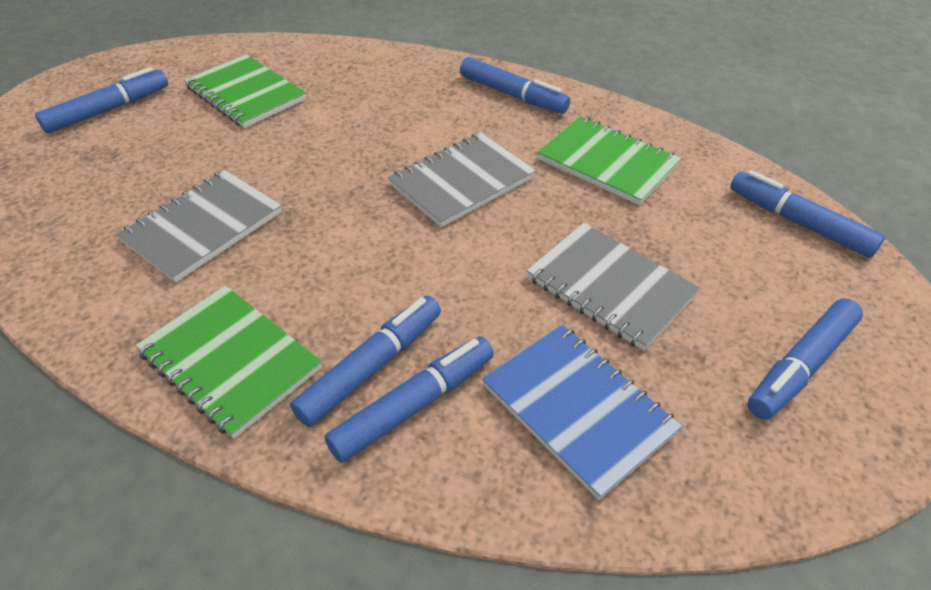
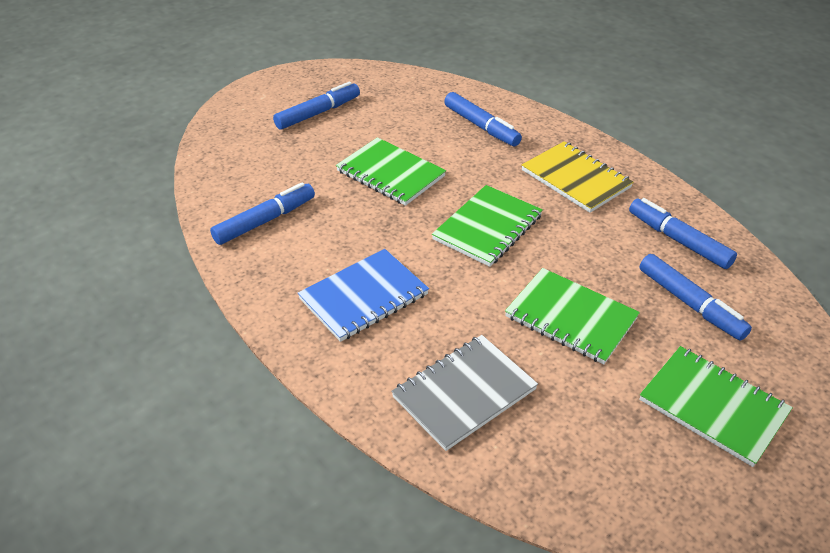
blue marker: 6 -> 5
green notebook: 3 -> 4
grey notebook: 3 -> 1
yellow notebook: 0 -> 1

